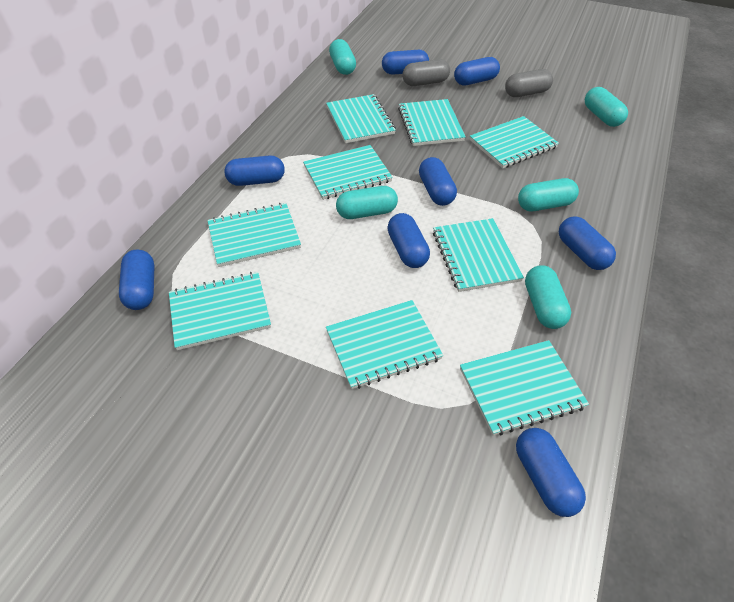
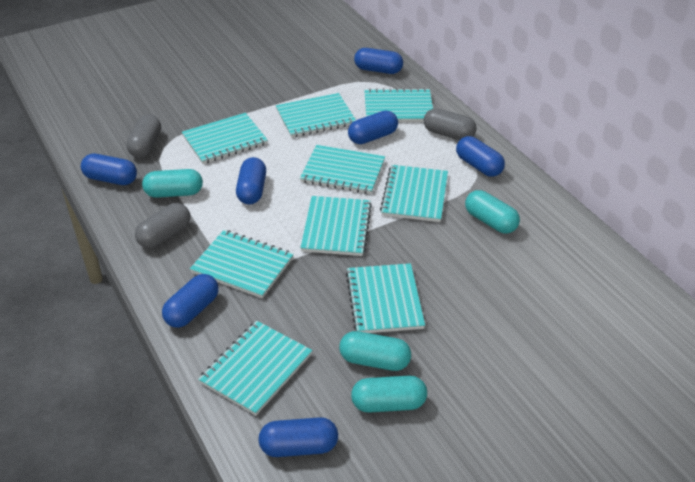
blue capsule: 8 -> 7
grey capsule: 2 -> 3
turquoise capsule: 5 -> 4

